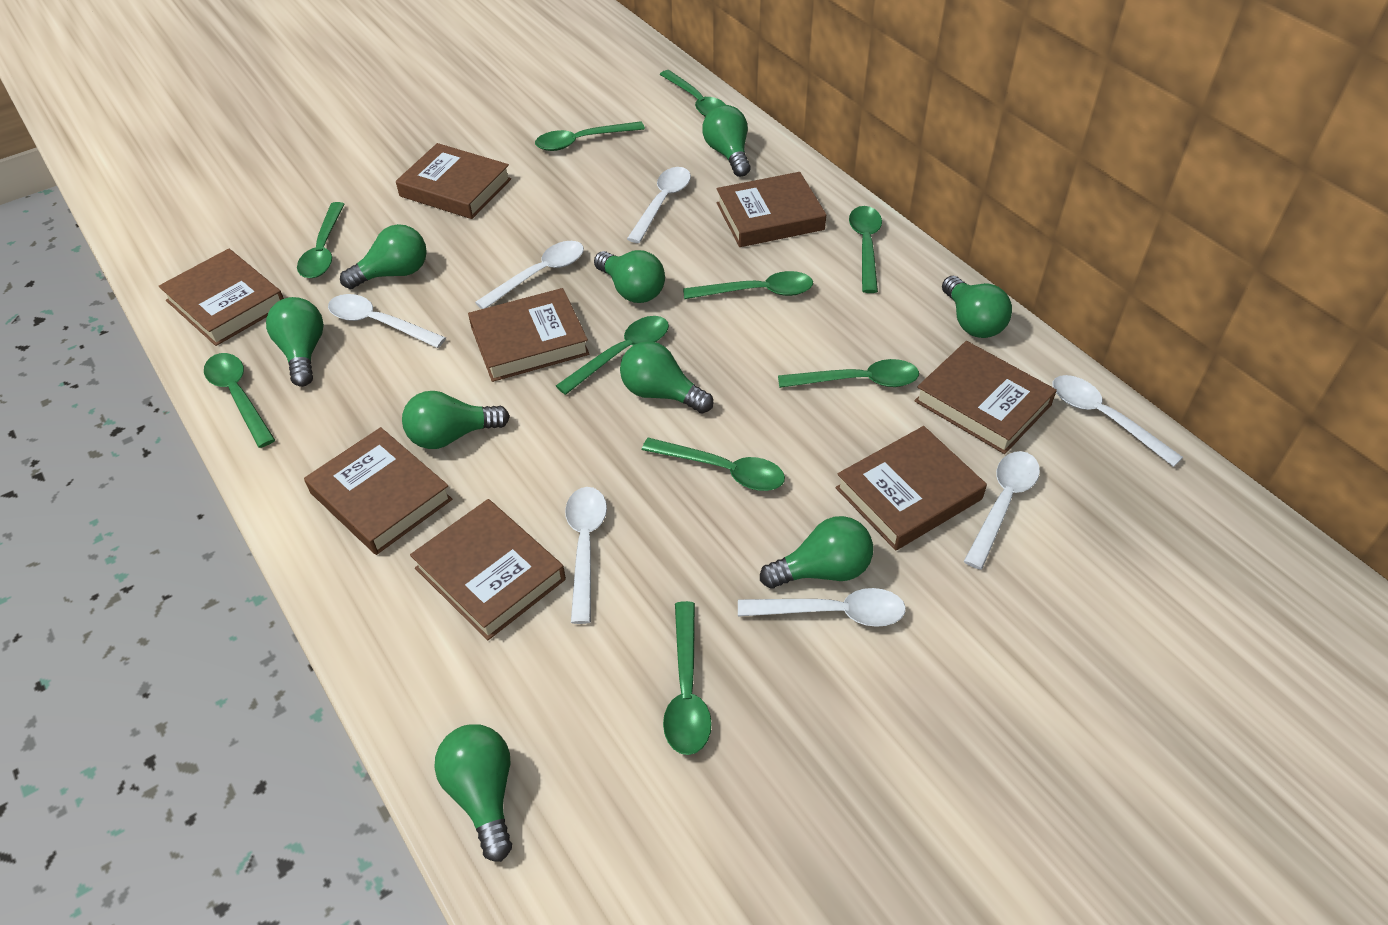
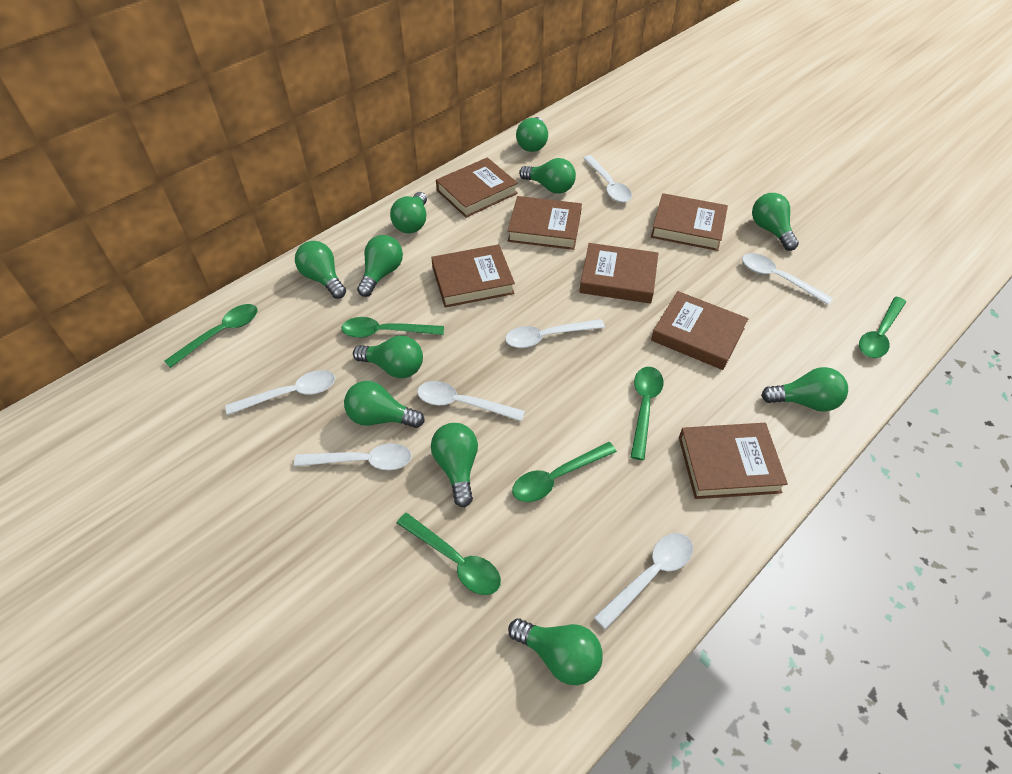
brown book: 8 -> 7
green light bulb: 9 -> 11
green spoon: 10 -> 6

